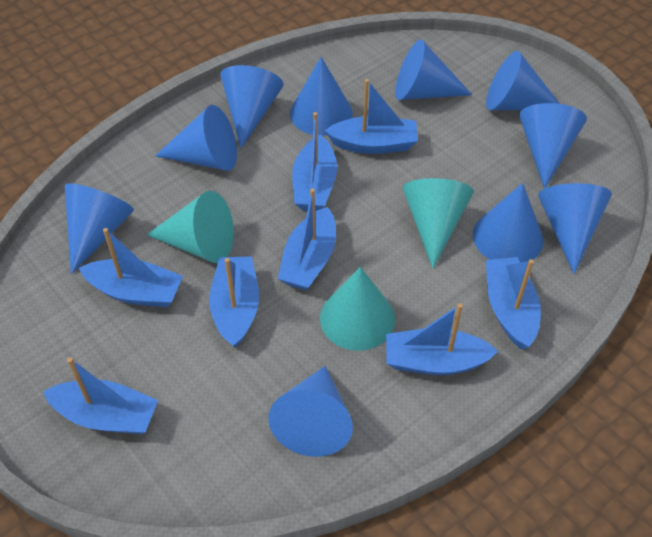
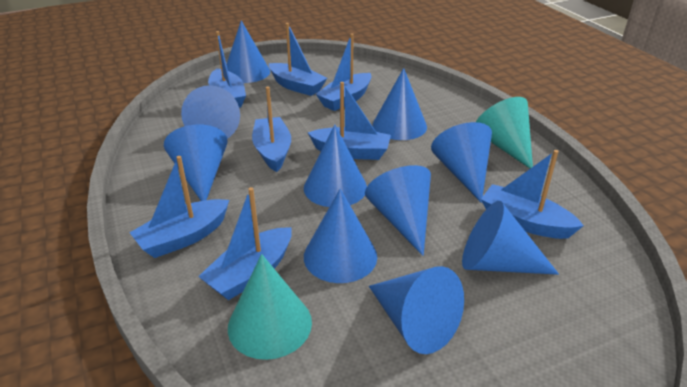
turquoise cone: 3 -> 2

